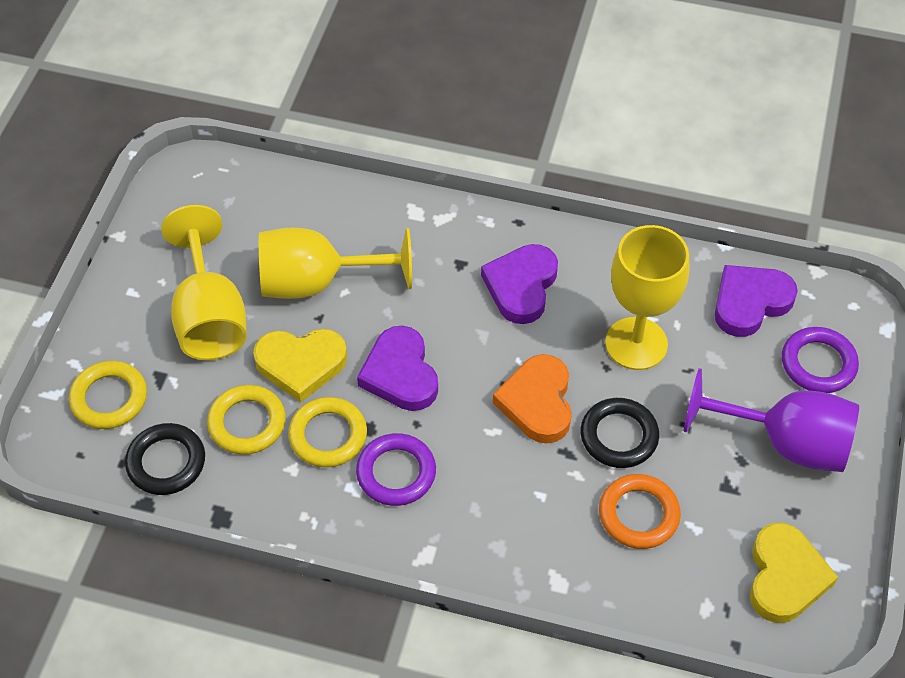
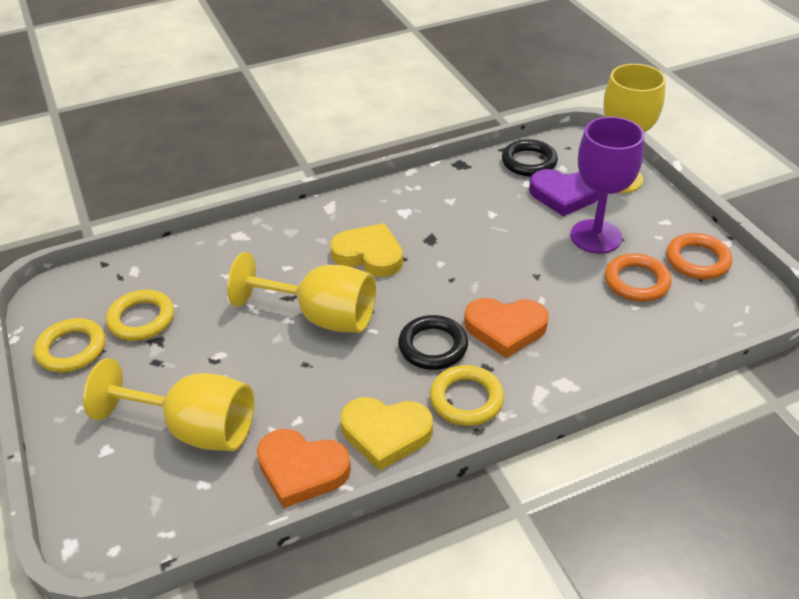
orange heart: 1 -> 2
orange ring: 1 -> 2
purple heart: 3 -> 1
purple ring: 2 -> 0

